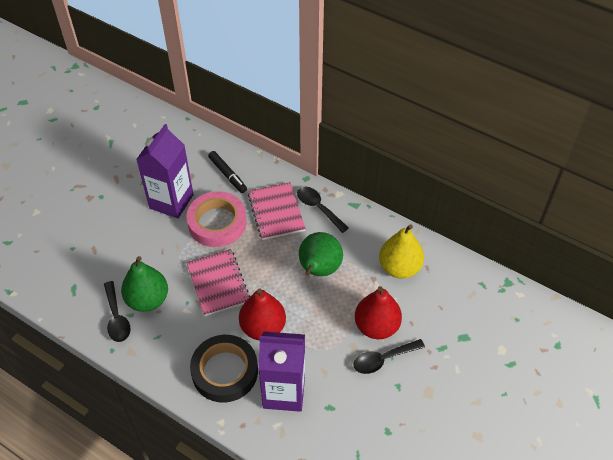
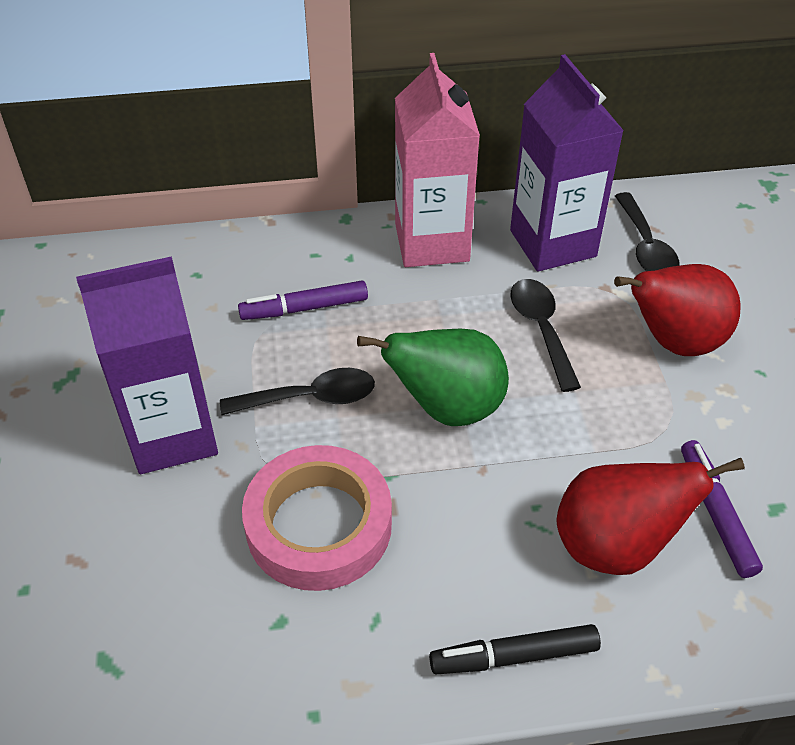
black tape: 1 -> 0
green pear: 2 -> 1
pink carton: 0 -> 1
pink notebook: 2 -> 0
purple marker: 0 -> 2
yellow pear: 1 -> 0

